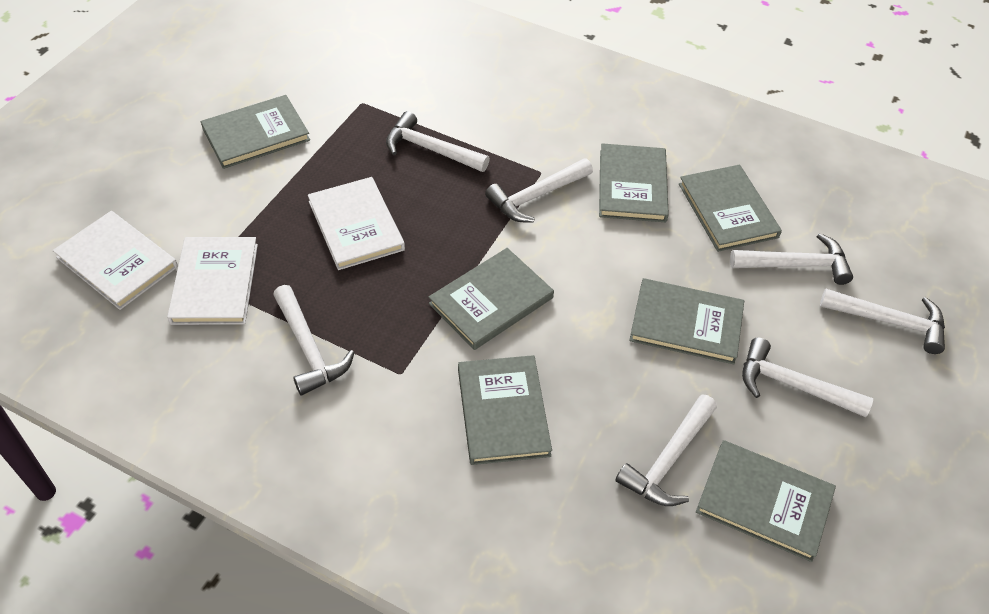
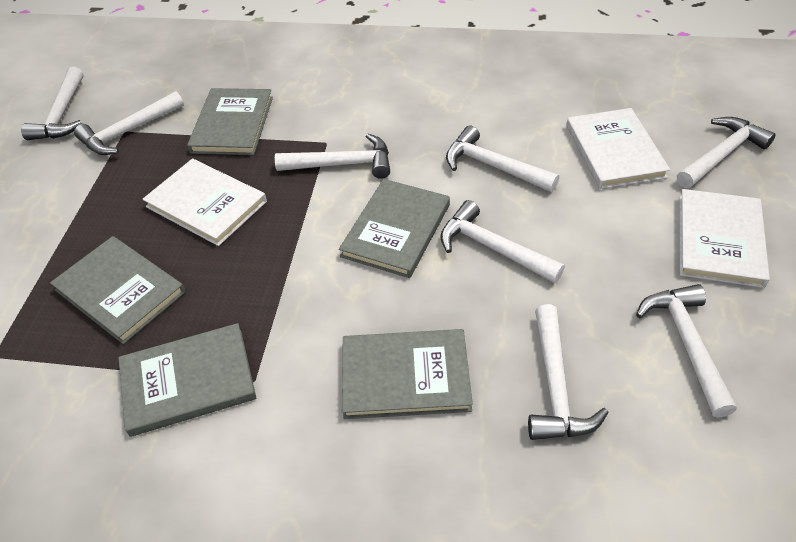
grey book: 7 -> 5
white hammer: 7 -> 8

